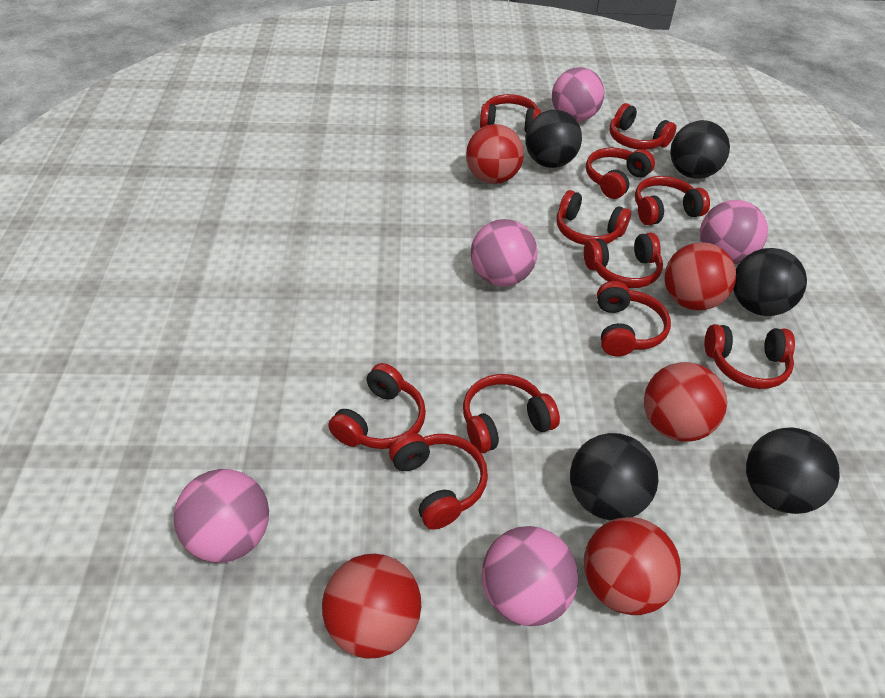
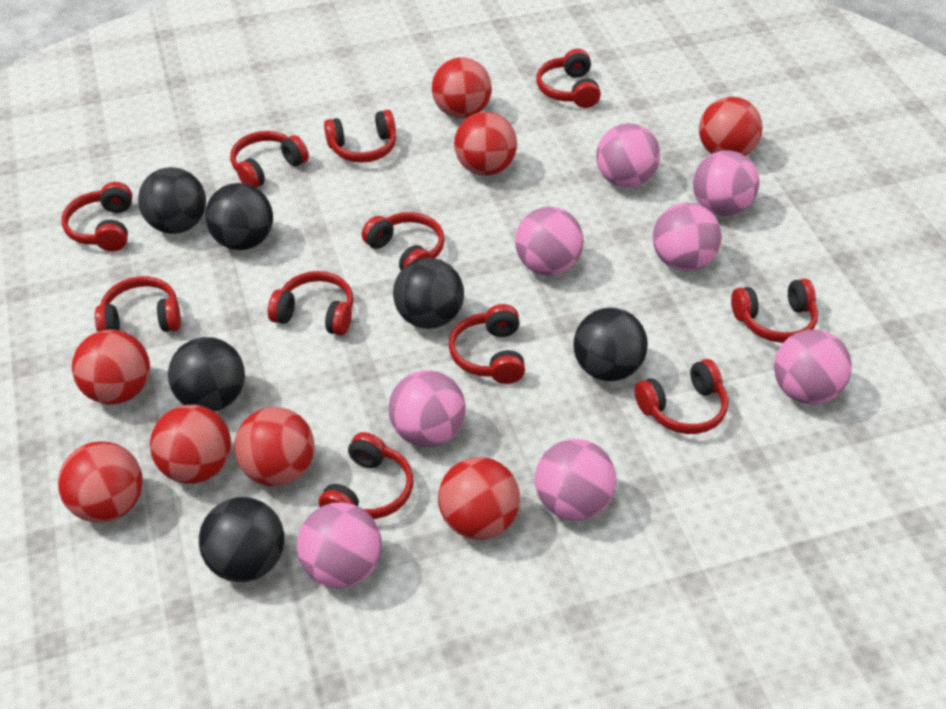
black ball: 5 -> 6
pink ball: 5 -> 8
red ball: 5 -> 8

